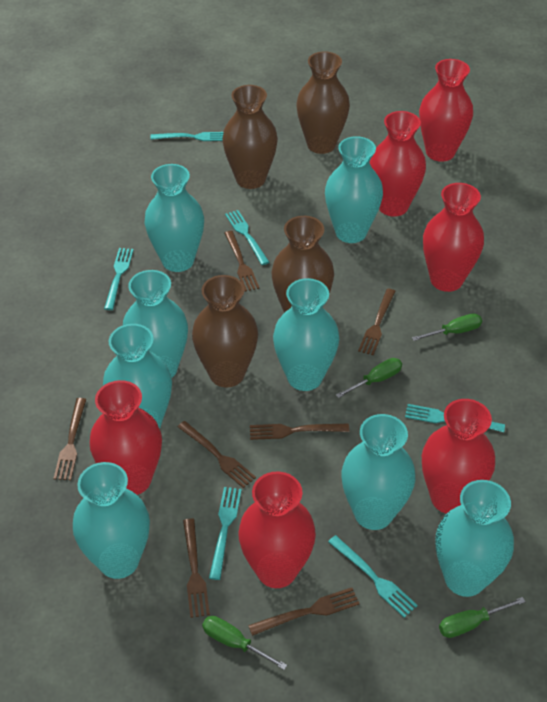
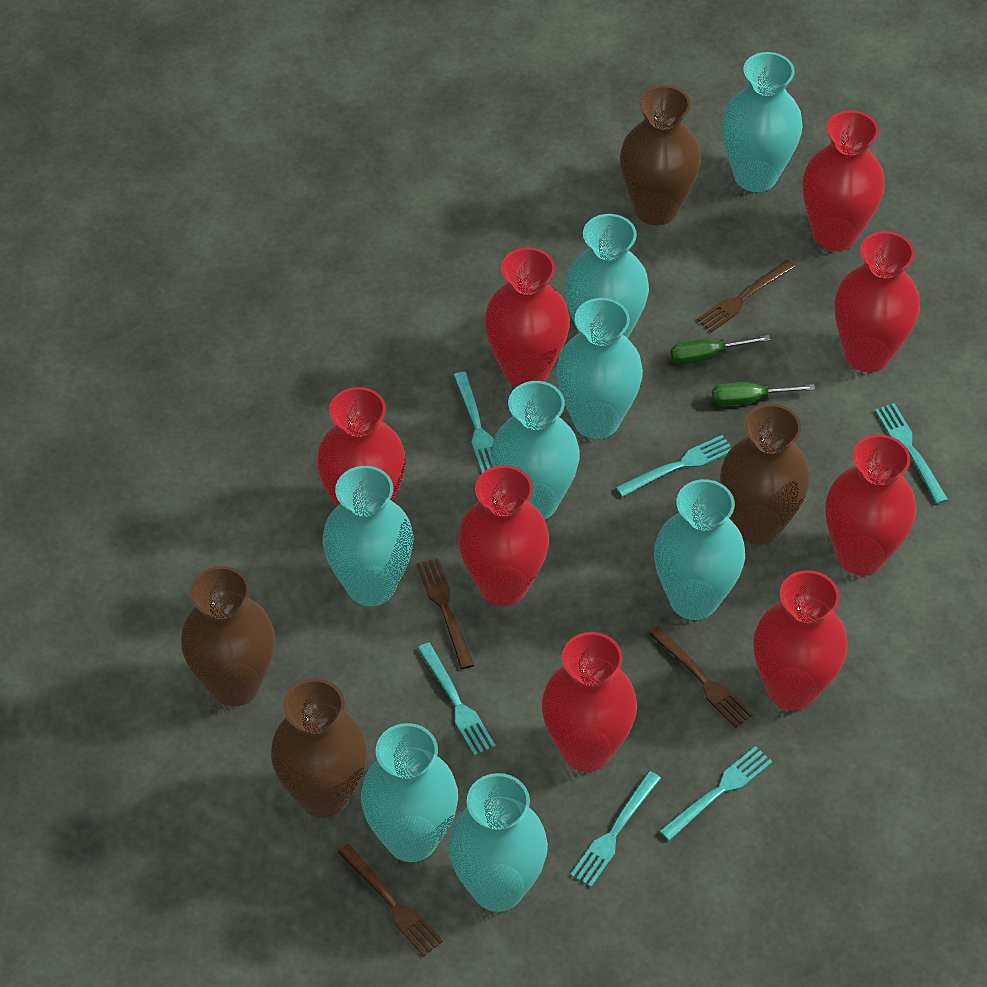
brown fork: 7 -> 4
green screwdriver: 4 -> 2
red vase: 6 -> 8

